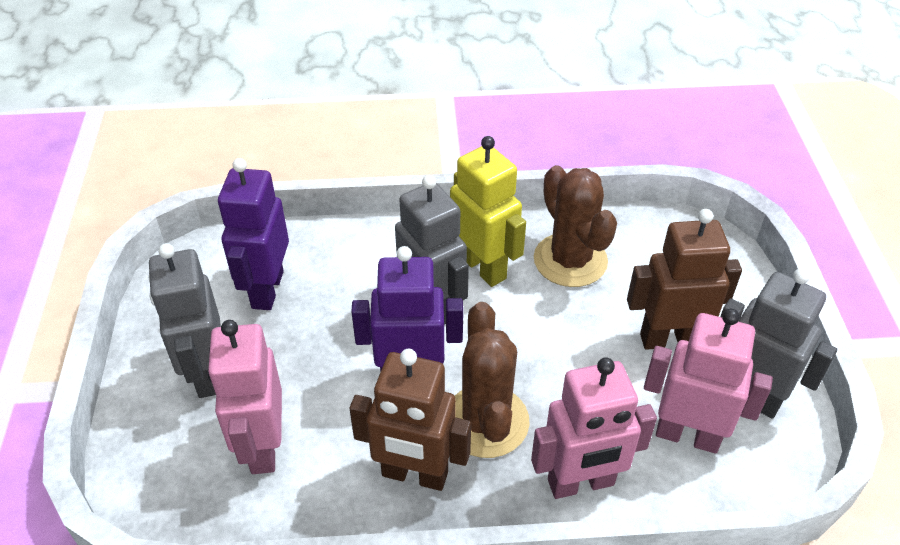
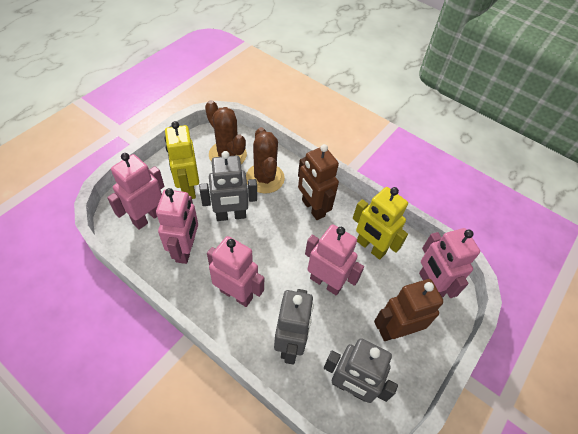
pink robot: 3 -> 5
purple robot: 2 -> 0
yellow robot: 1 -> 2

